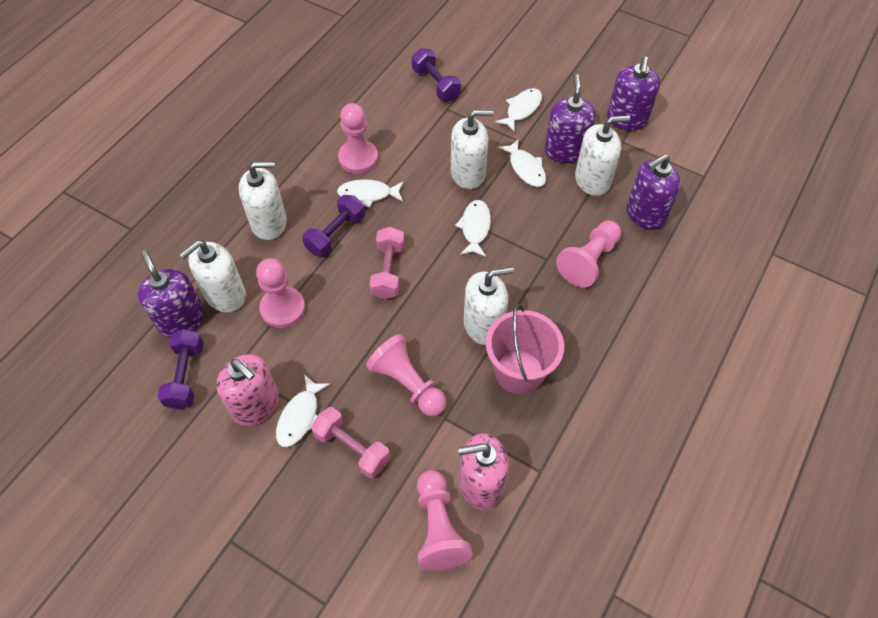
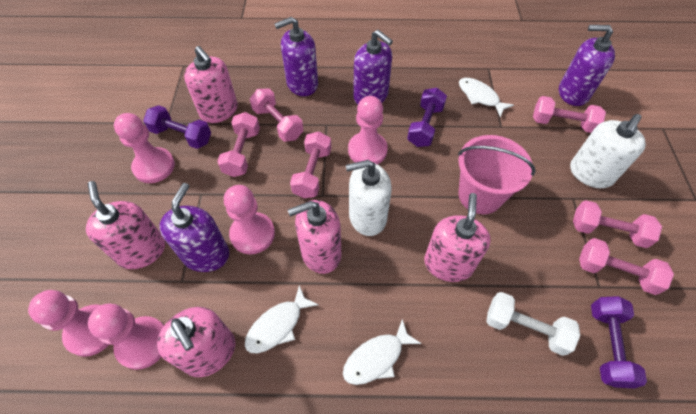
pink dumbbell: 2 -> 6
pink soap dispenser: 2 -> 5
white dumbbell: 0 -> 1
white fish: 5 -> 3
white soap dispenser: 5 -> 2

